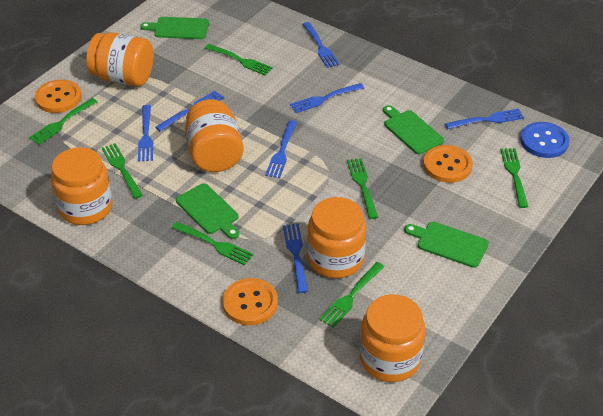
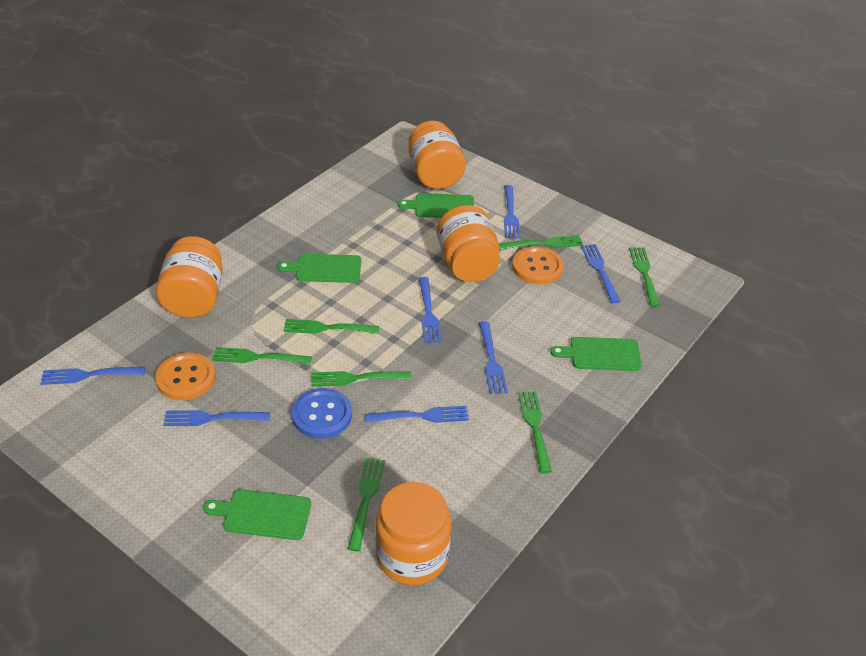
orange button: 3 -> 2
orange jar: 5 -> 4

